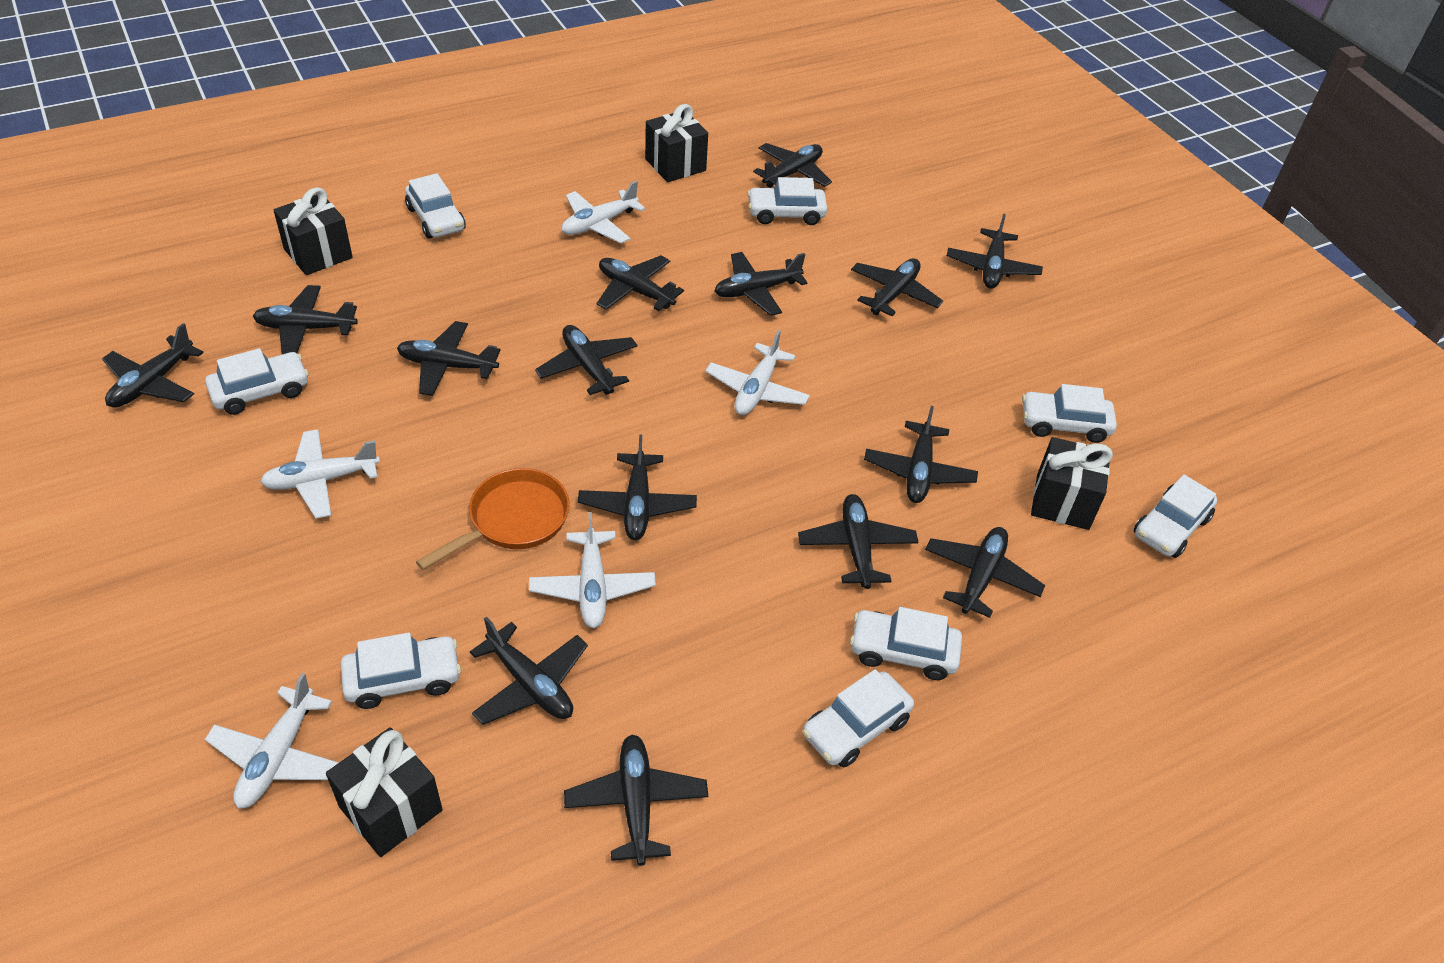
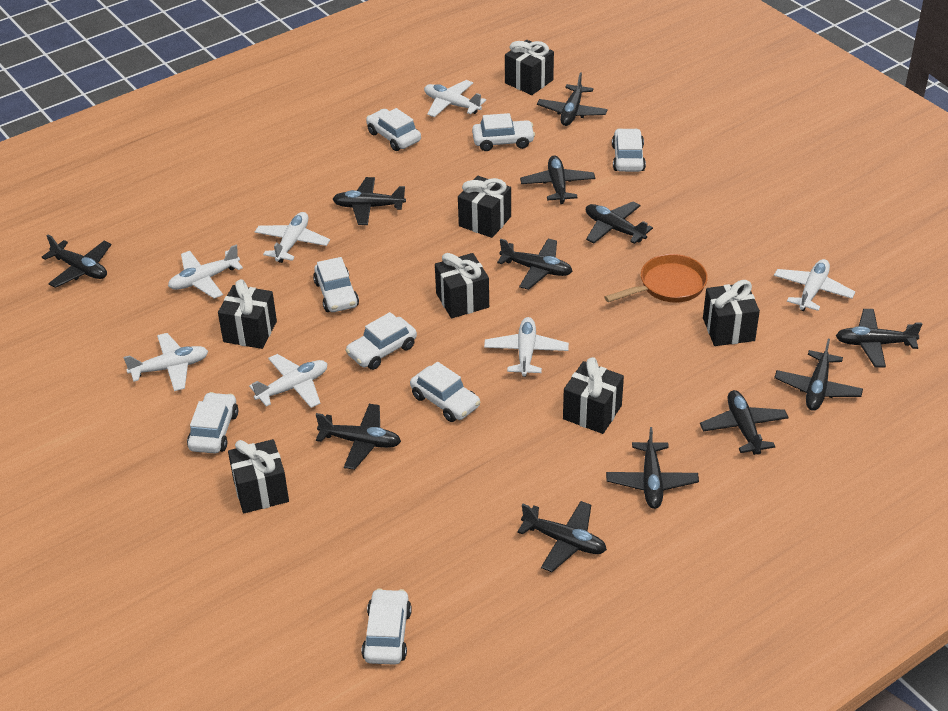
black gift: 4 -> 7
black plane: 15 -> 12
white plane: 5 -> 7

